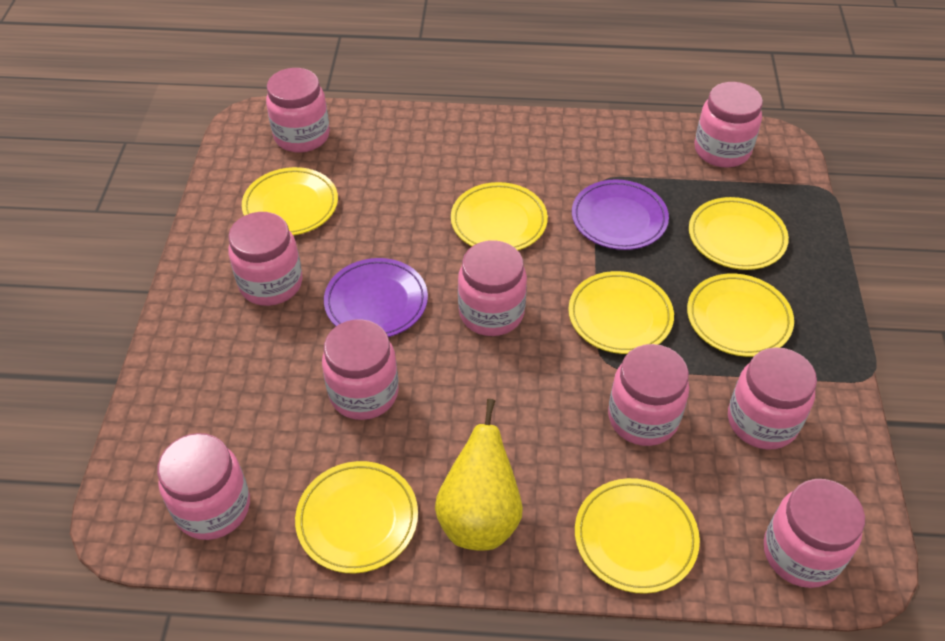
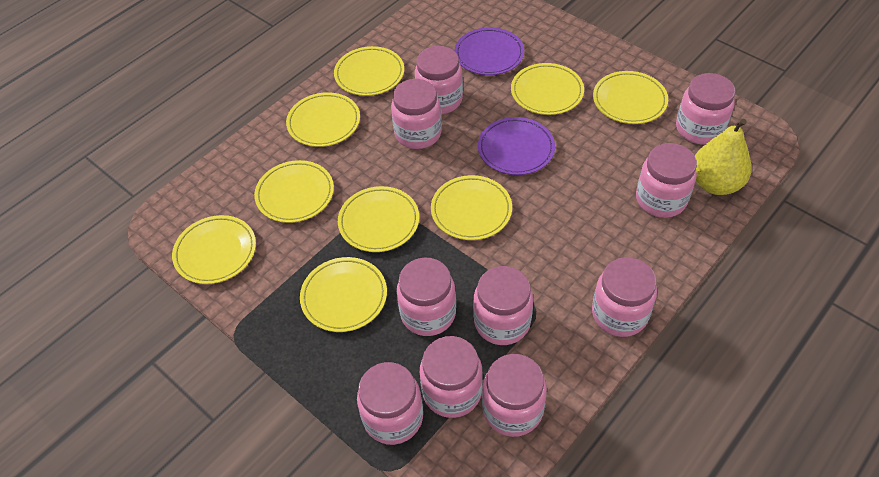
pink jar: 9 -> 10
yellow plate: 7 -> 9

